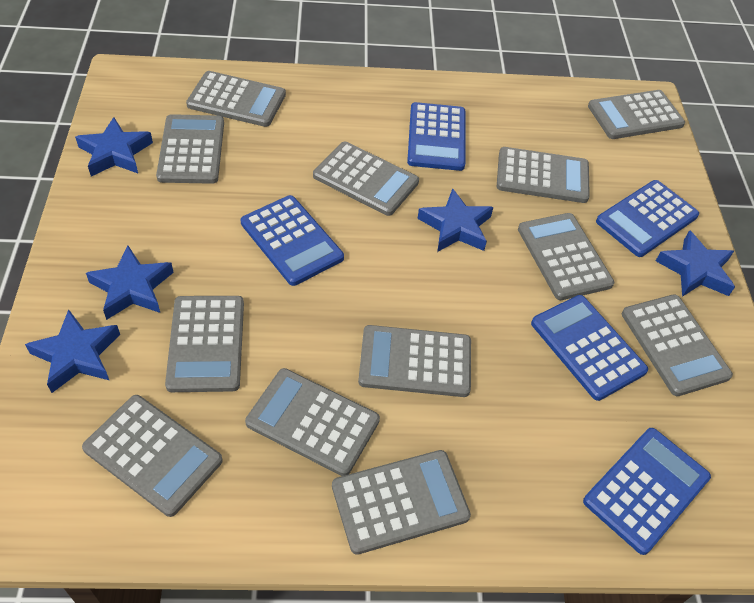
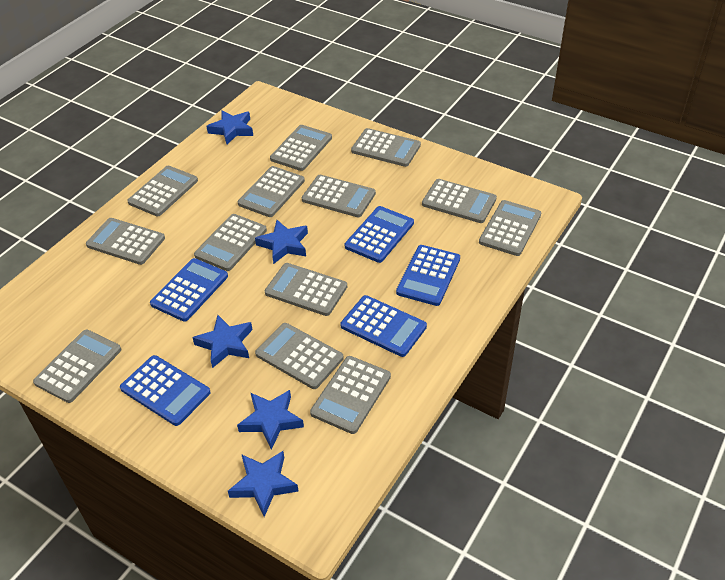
grey calculator: 12 -> 13

